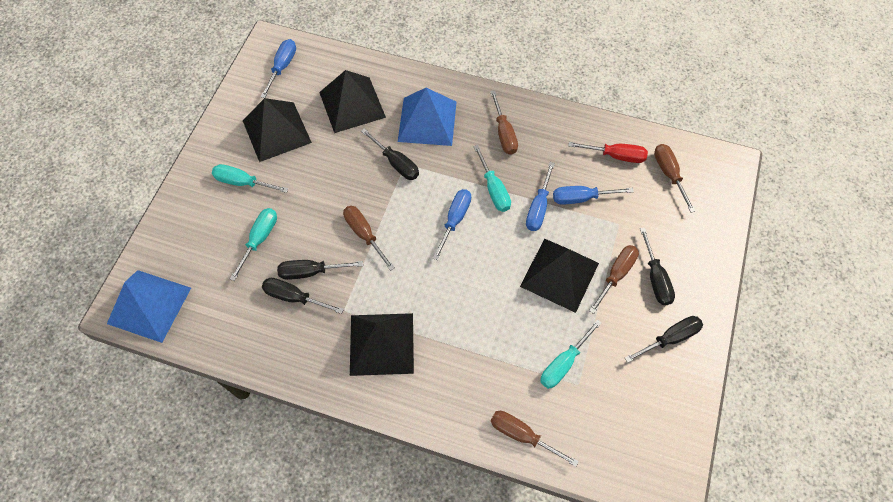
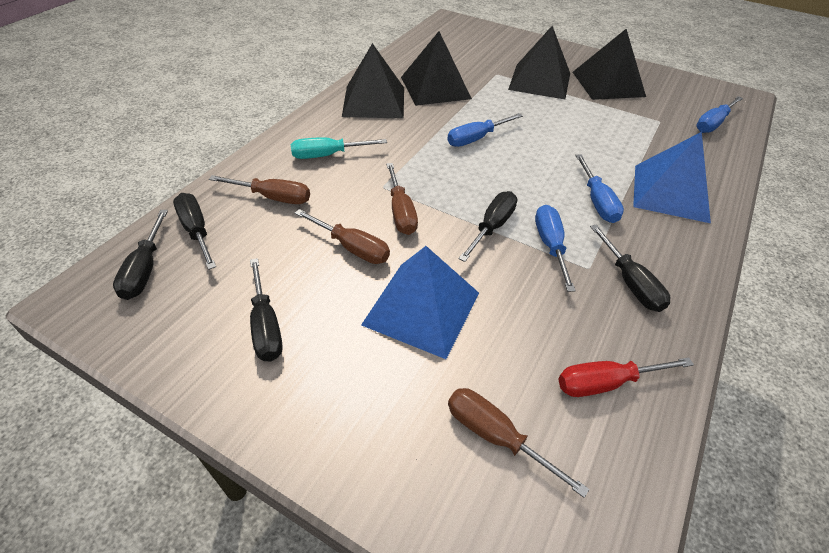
brown screwdriver: 5 -> 4
turquoise screwdriver: 4 -> 1

